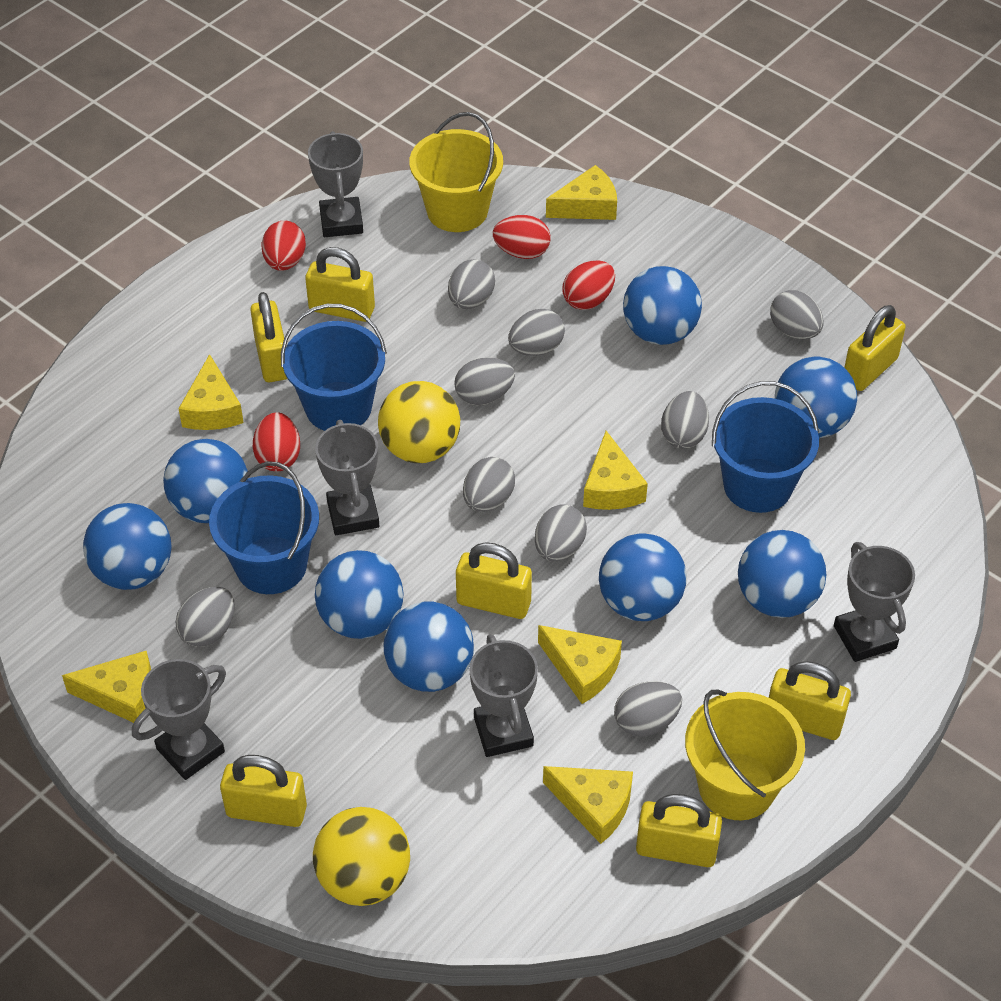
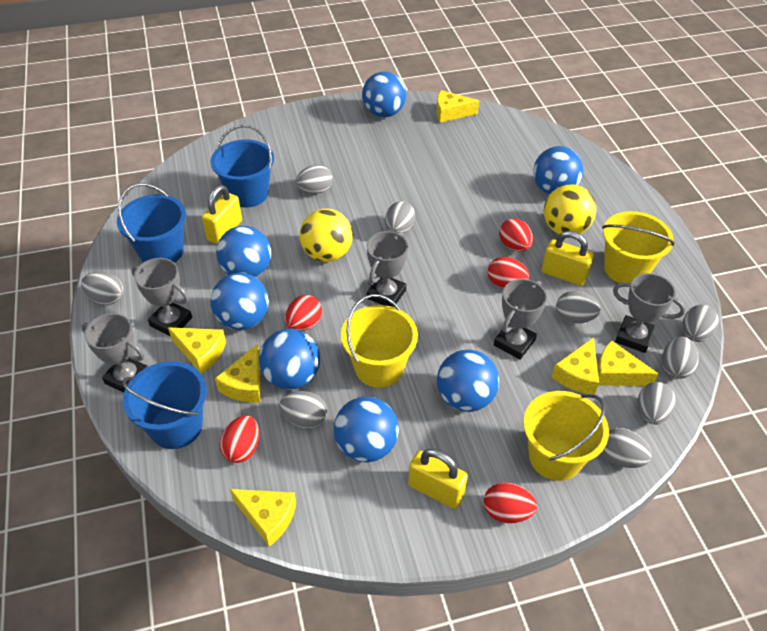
blue ball: 8 -> 7
red egg: 4 -> 5
yellow bucket: 2 -> 3
yellow padlock: 7 -> 3

